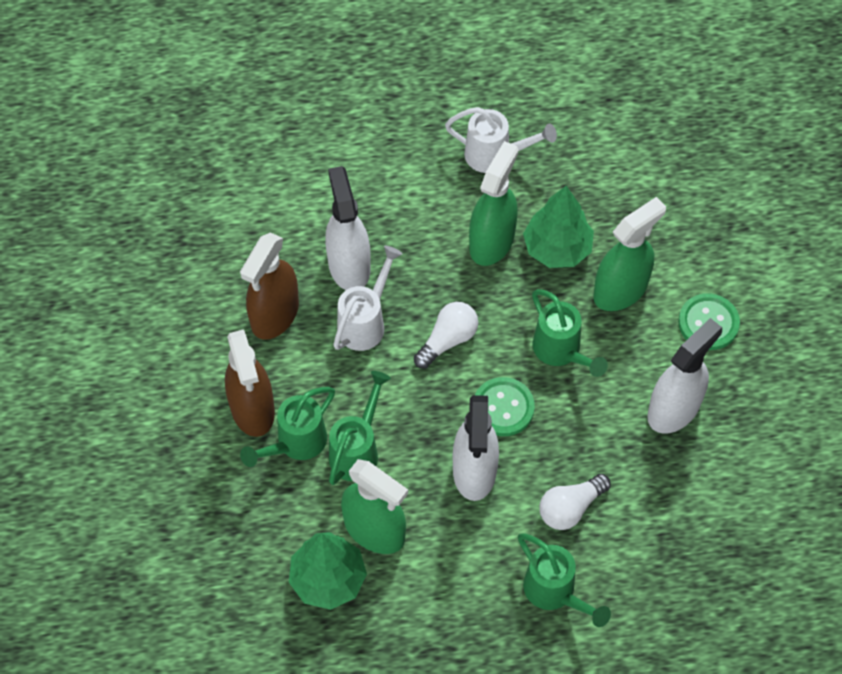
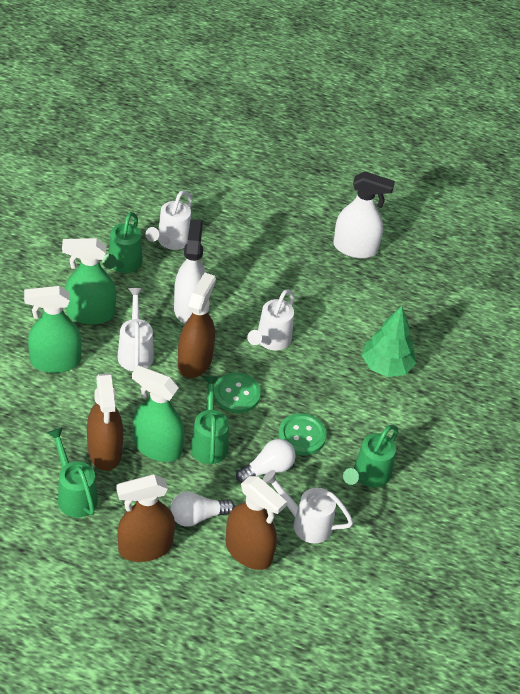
brown spray bottle: 2 -> 4
green tree: 2 -> 1
white spray bottle: 3 -> 2
white watering can: 2 -> 4

